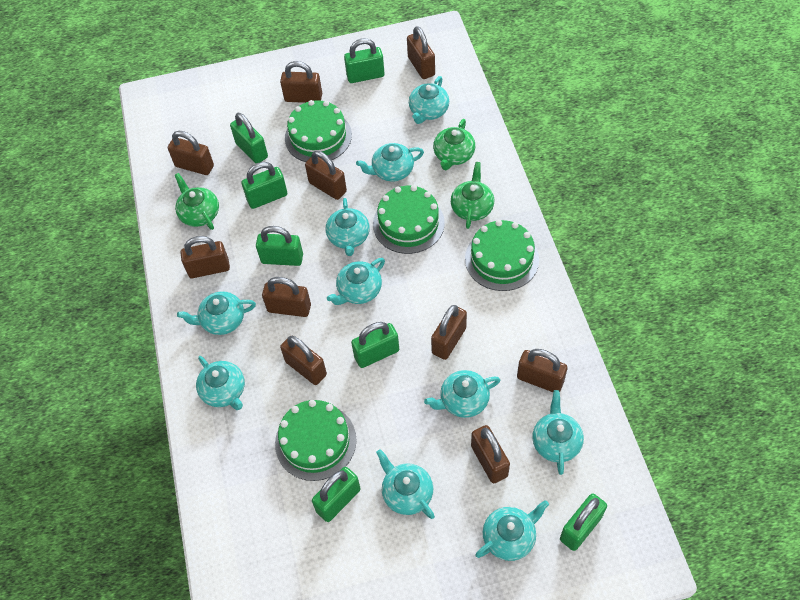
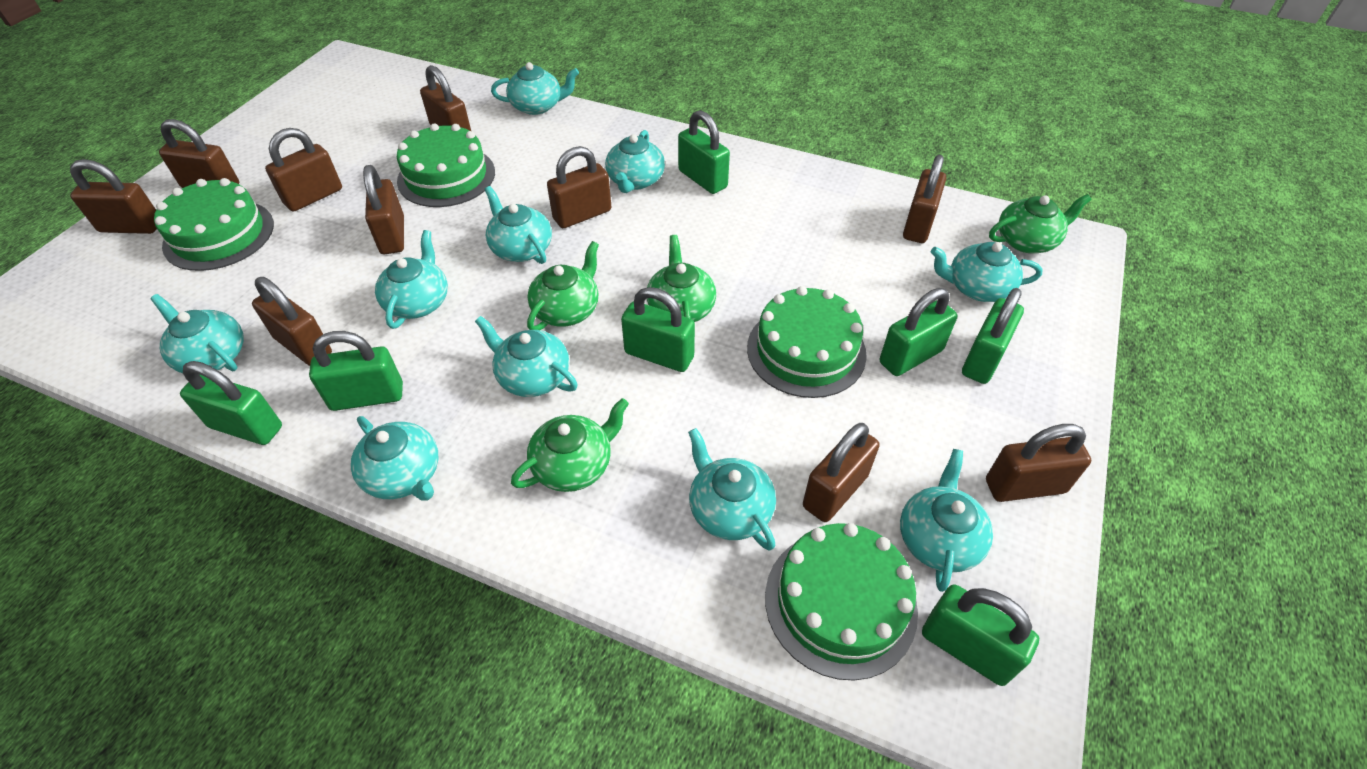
green teapot: 3 -> 4

